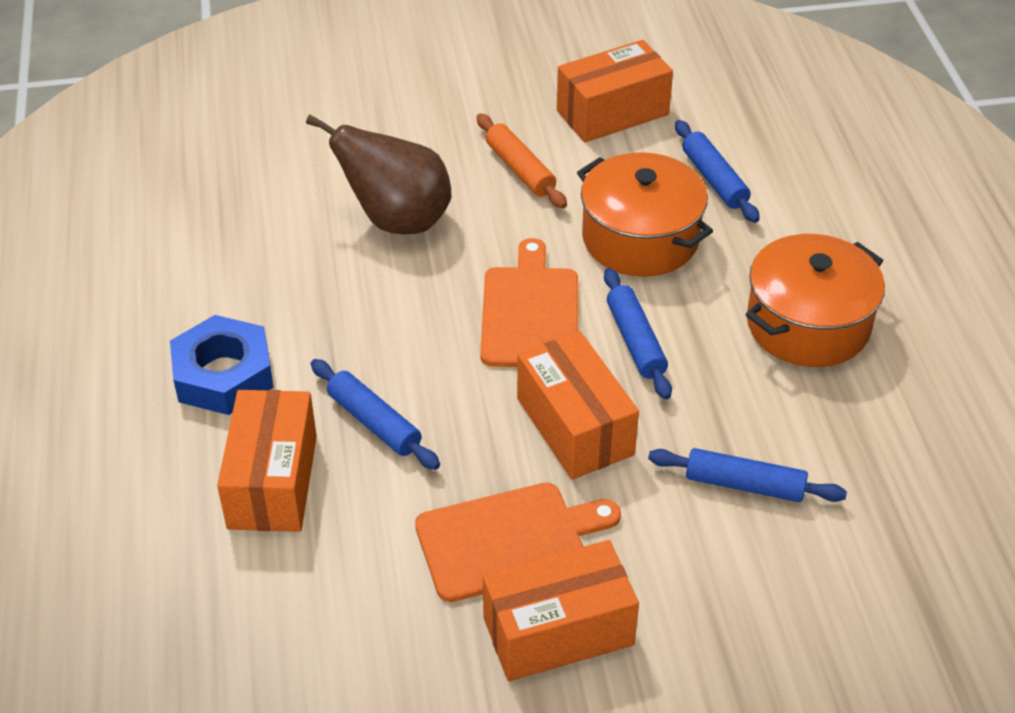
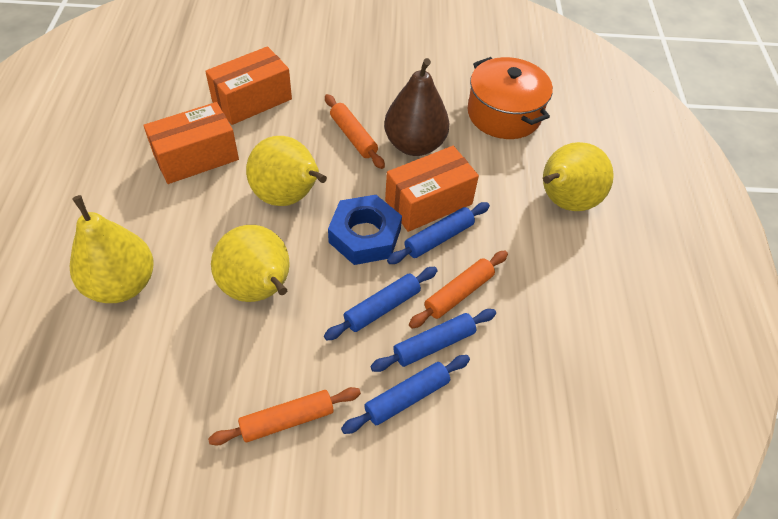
orange box: 4 -> 3
orange cutting board: 2 -> 0
orange pot: 2 -> 1
orange rolling pin: 1 -> 3
yellow pear: 0 -> 4

